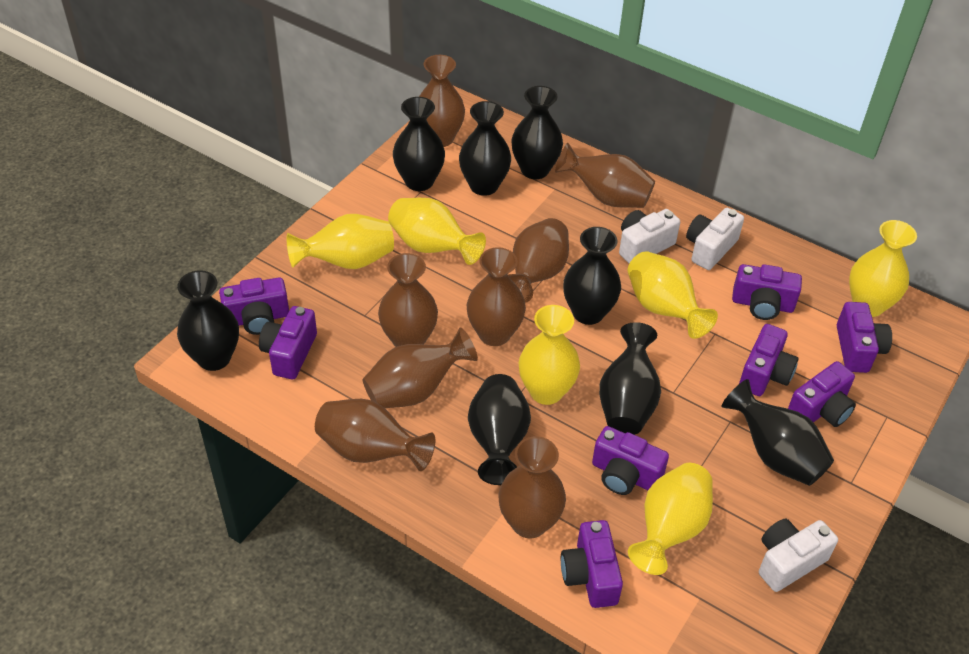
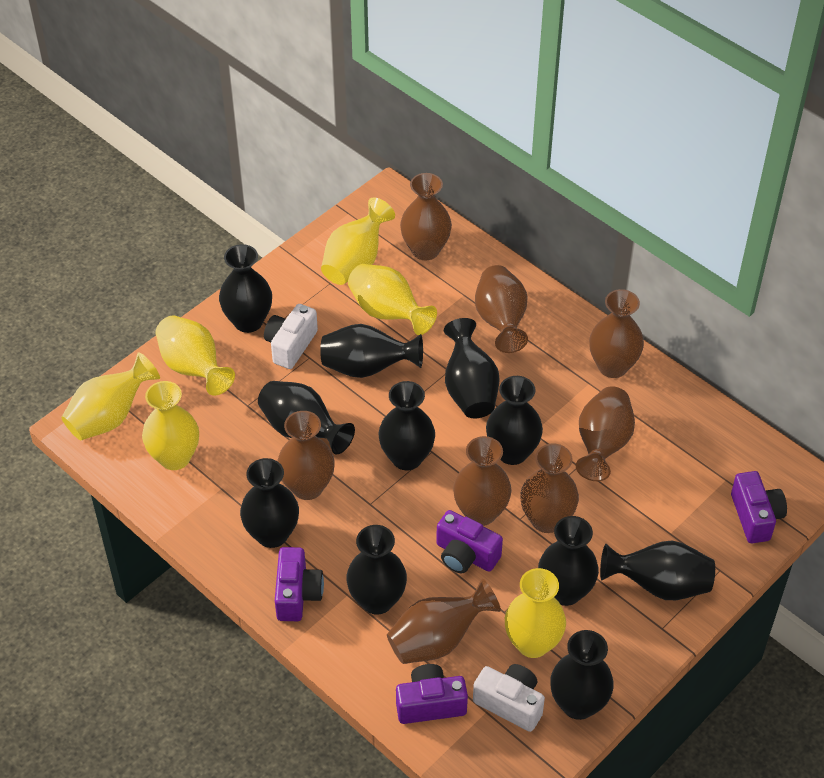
black vase: 8 -> 11
purple camera: 8 -> 4
white camera: 3 -> 2

